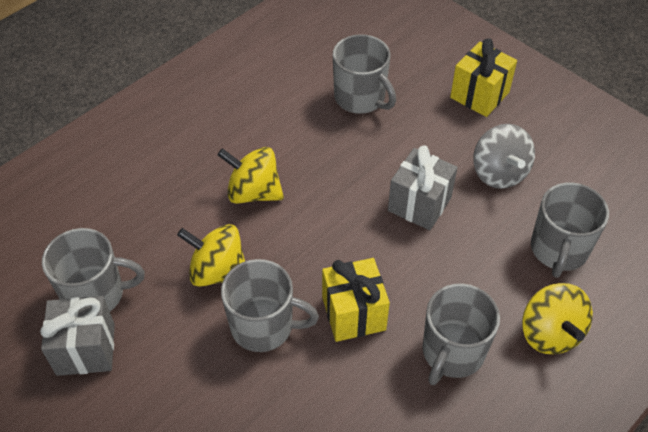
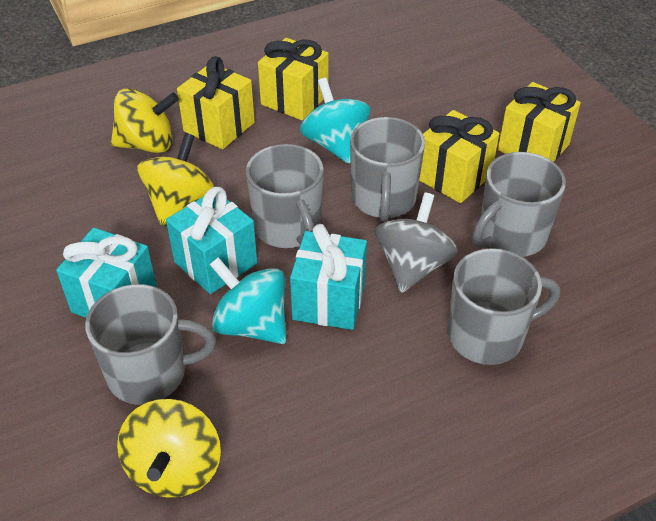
grey gift: 2 -> 0
turquoise gift: 0 -> 3
turquoise spinning top: 0 -> 2
yellow gift: 2 -> 4

